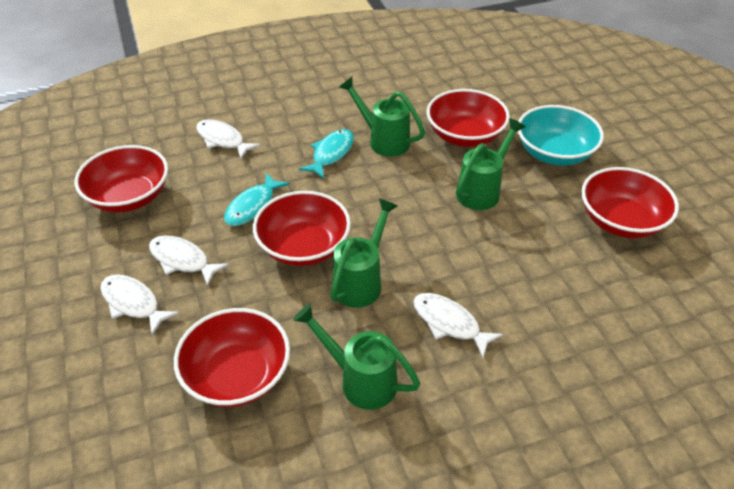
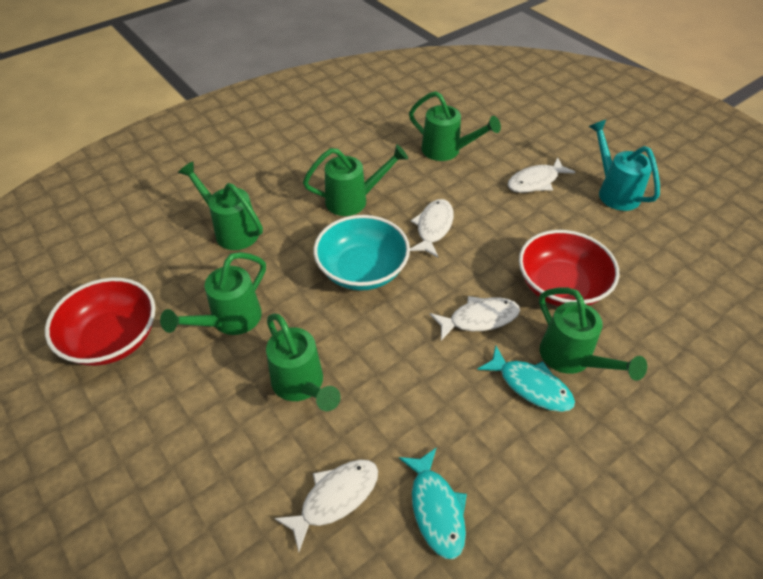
green watering can: 4 -> 6
red bowl: 5 -> 2
turquoise watering can: 0 -> 1

